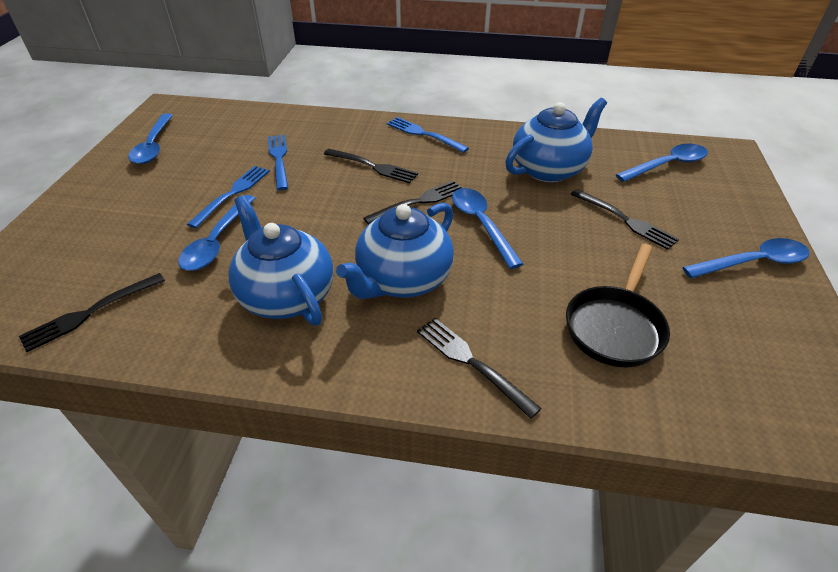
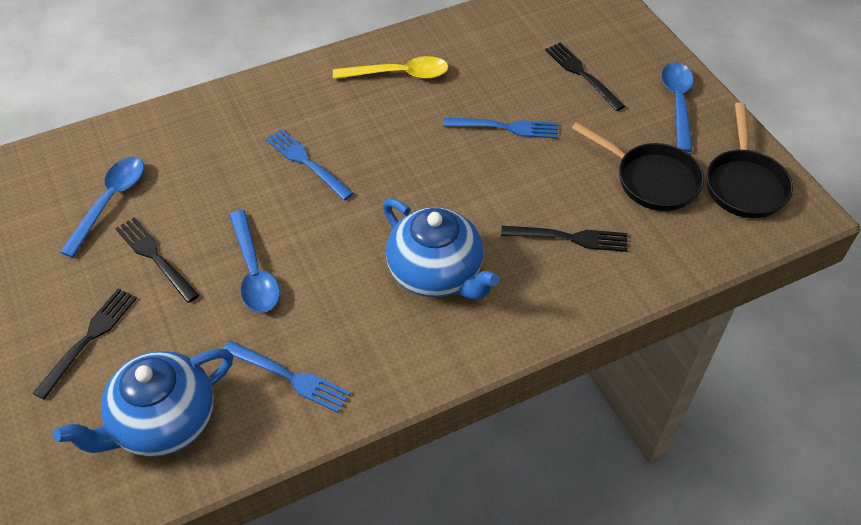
black fork: 5 -> 4
black pan: 1 -> 2
blue spoon: 5 -> 3
blue teapot: 3 -> 2
yellow spoon: 0 -> 1

